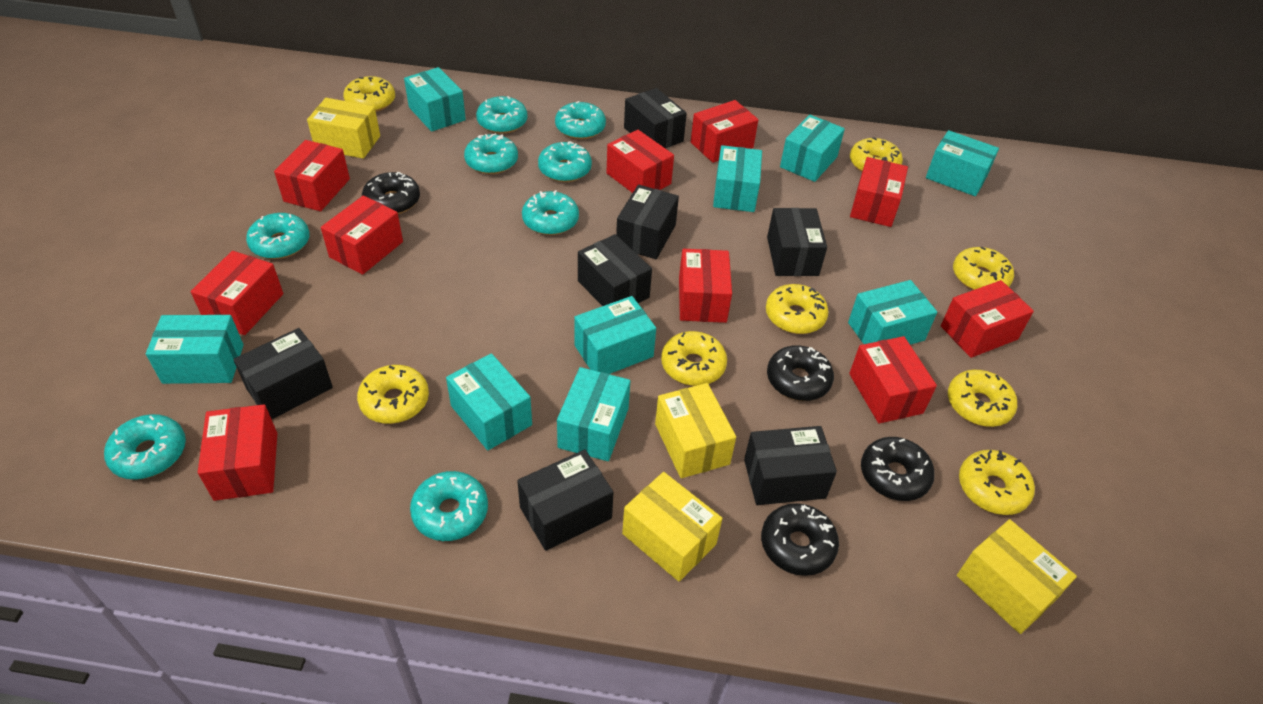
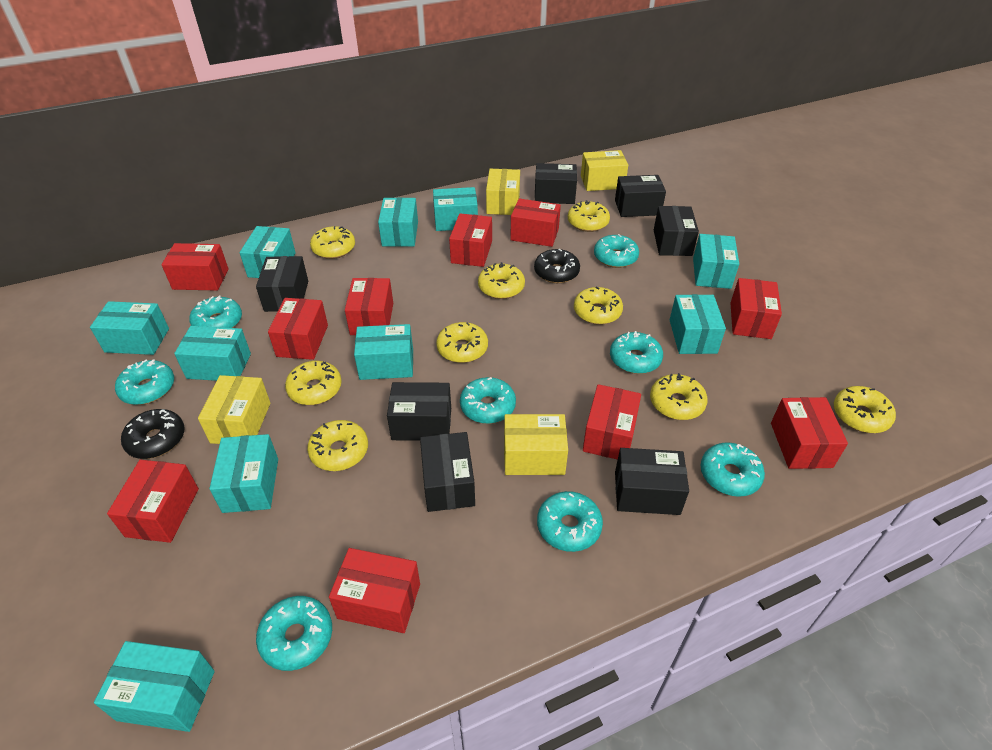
black donut: 4 -> 2
turquoise box: 9 -> 10
yellow donut: 8 -> 9

